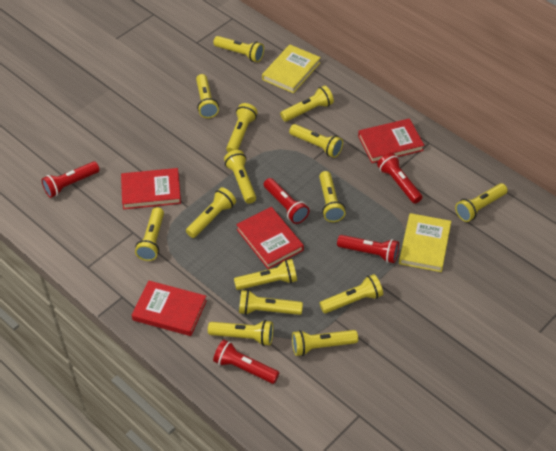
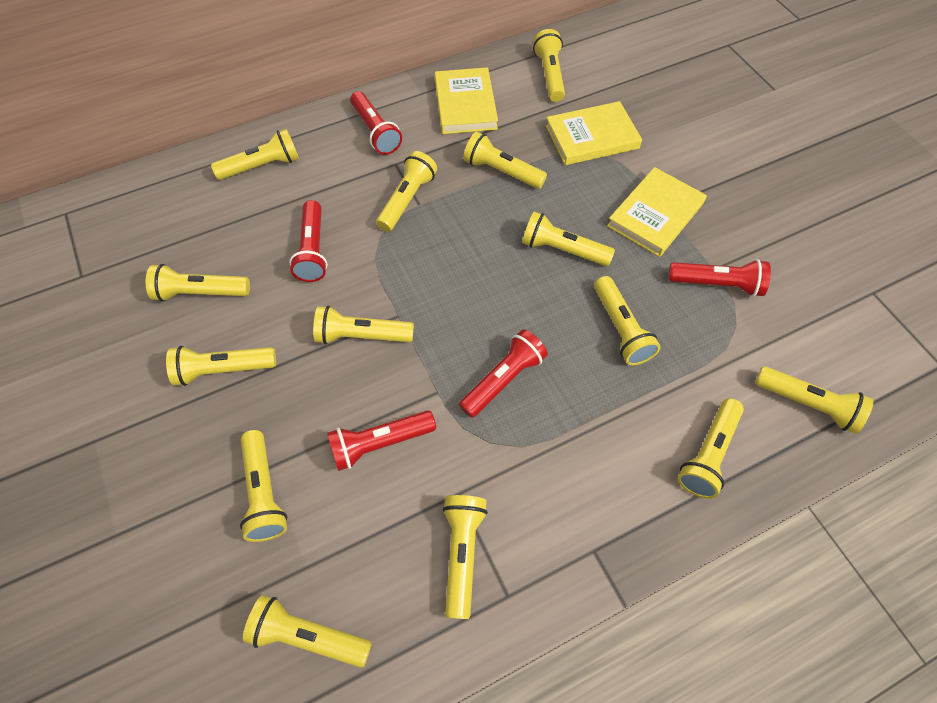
red book: 4 -> 0
yellow book: 2 -> 3
yellow flashlight: 15 -> 14

